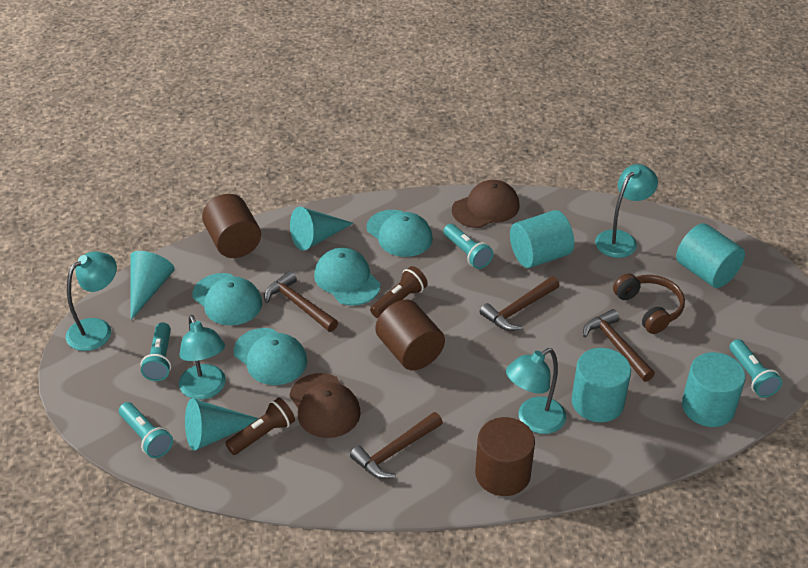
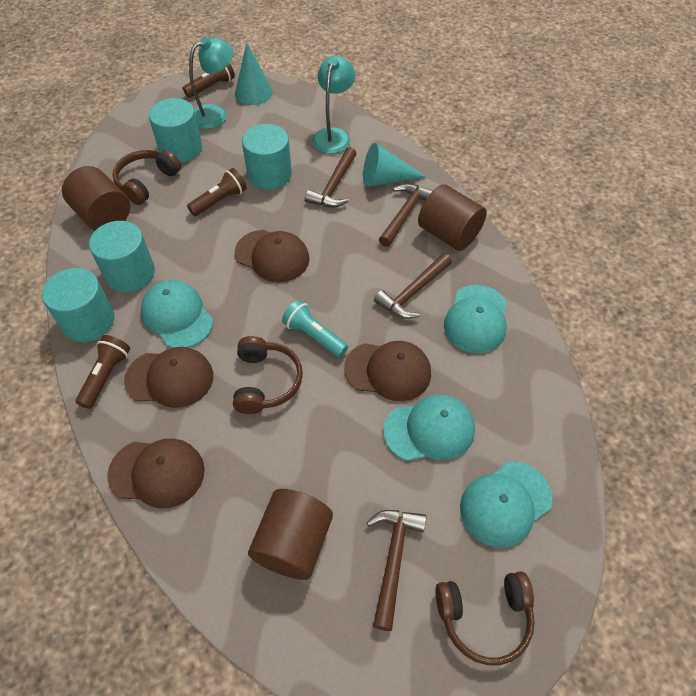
brown cap: 2 -> 4
brown flashlight: 2 -> 3
brown headphones: 1 -> 3
turquoise cone: 3 -> 2
turquoise flashlight: 4 -> 1
turquoise lamp: 4 -> 2

